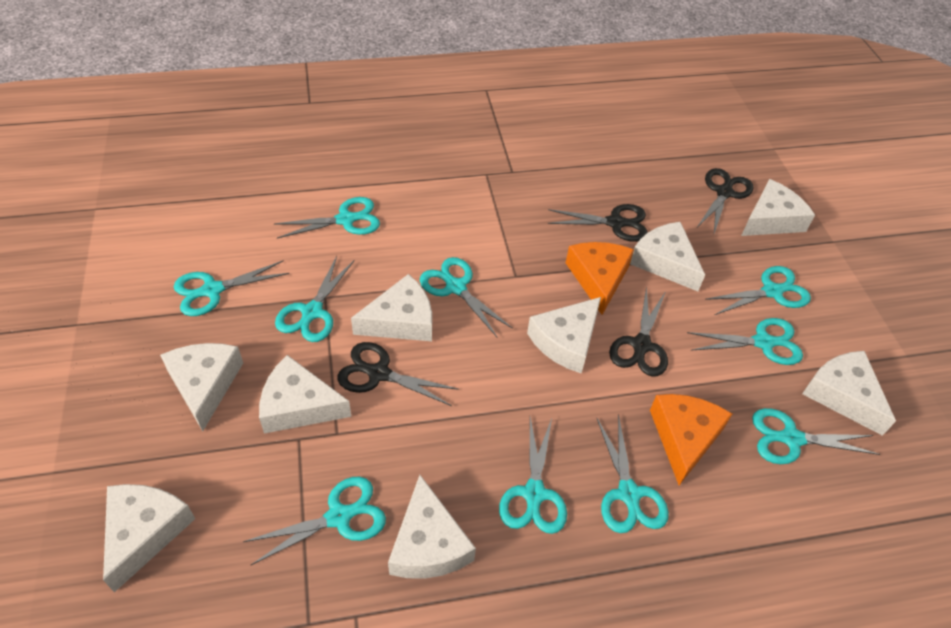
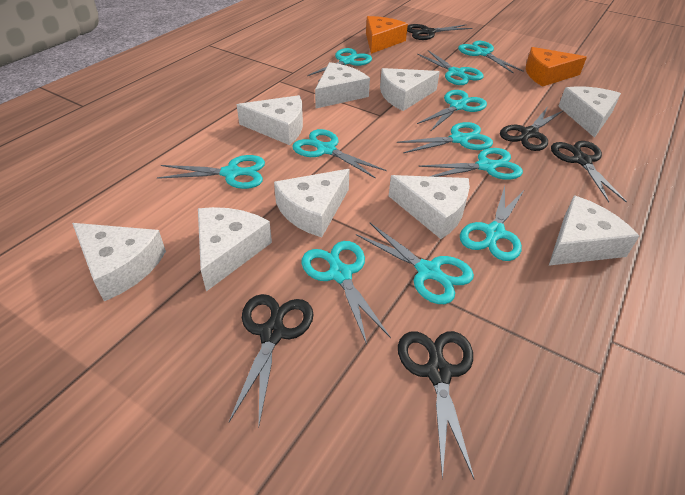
black scissors: 4 -> 5
turquoise scissors: 10 -> 11

